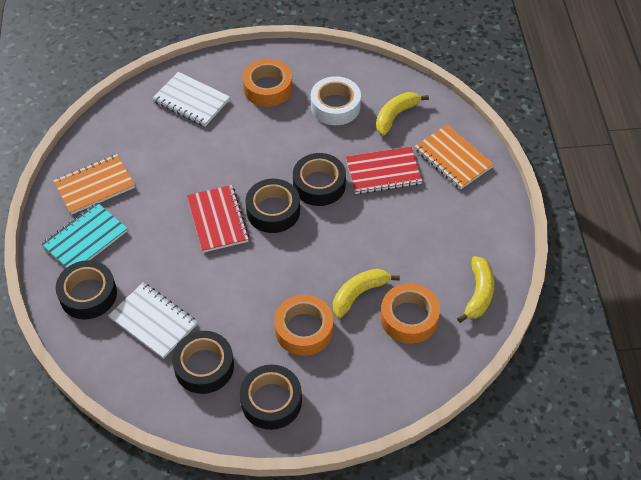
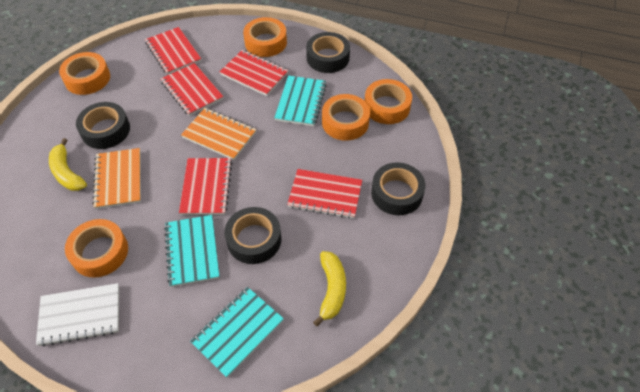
black tape: 5 -> 4
orange tape: 3 -> 5
red notebook: 2 -> 5
turquoise notebook: 1 -> 3
white notebook: 2 -> 1
white tape: 1 -> 0
yellow banana: 3 -> 2

